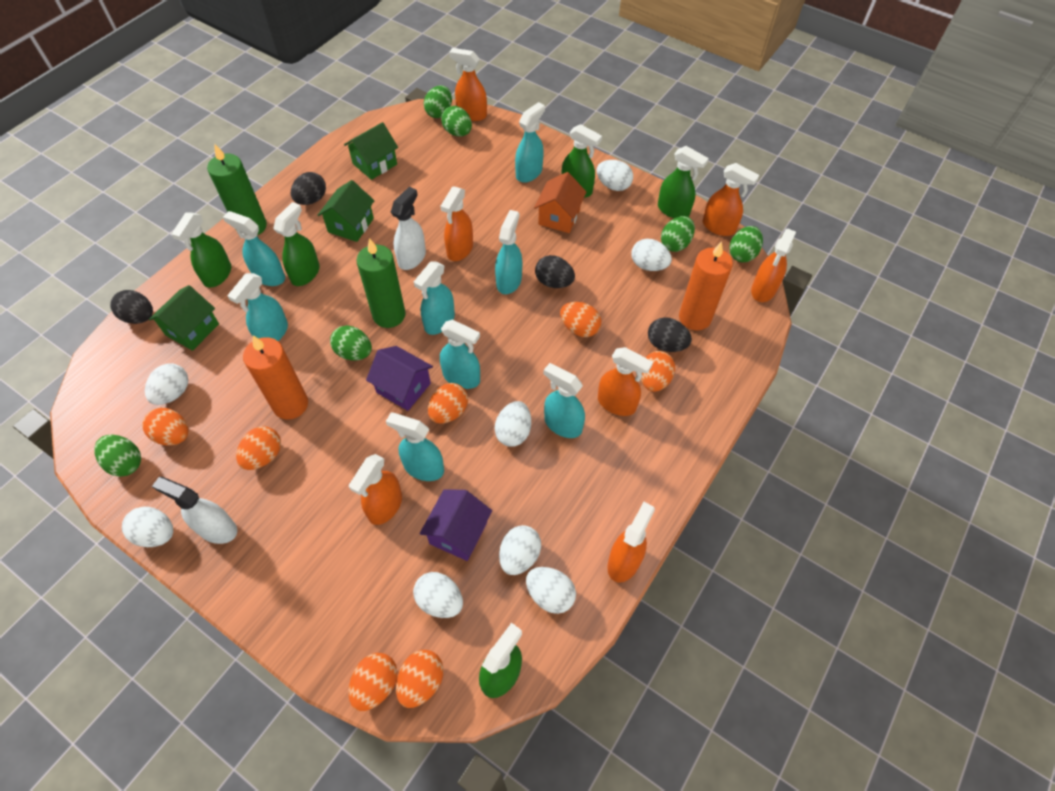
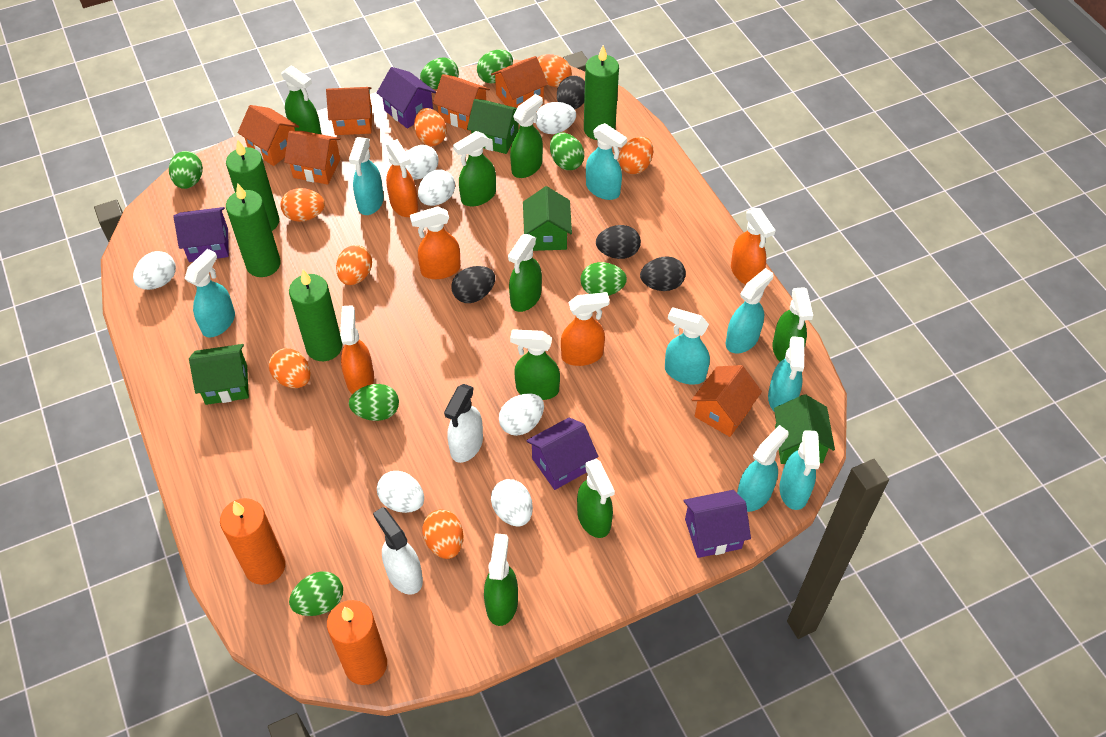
green candle: 2 -> 4
green egg: 6 -> 7
green house: 3 -> 4
green spray bottle: 5 -> 8
orange house: 1 -> 6
orange spray bottle: 7 -> 5
purple house: 2 -> 4
white egg: 8 -> 7

